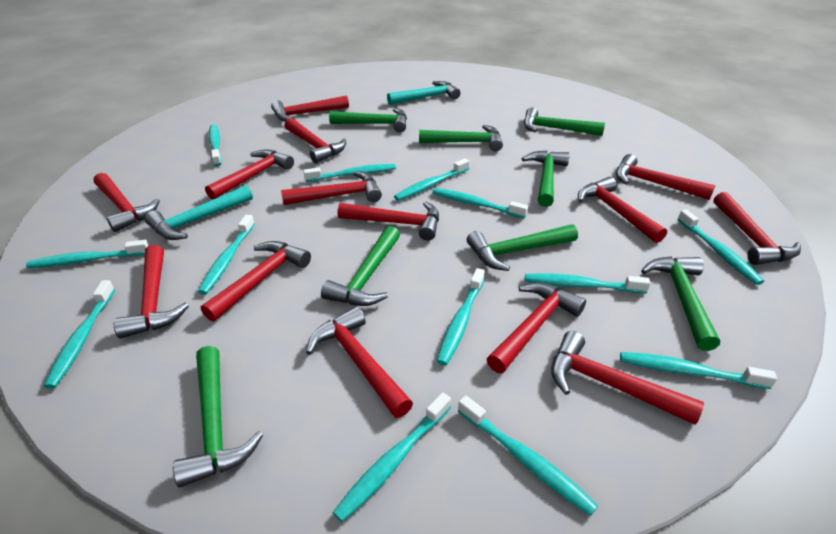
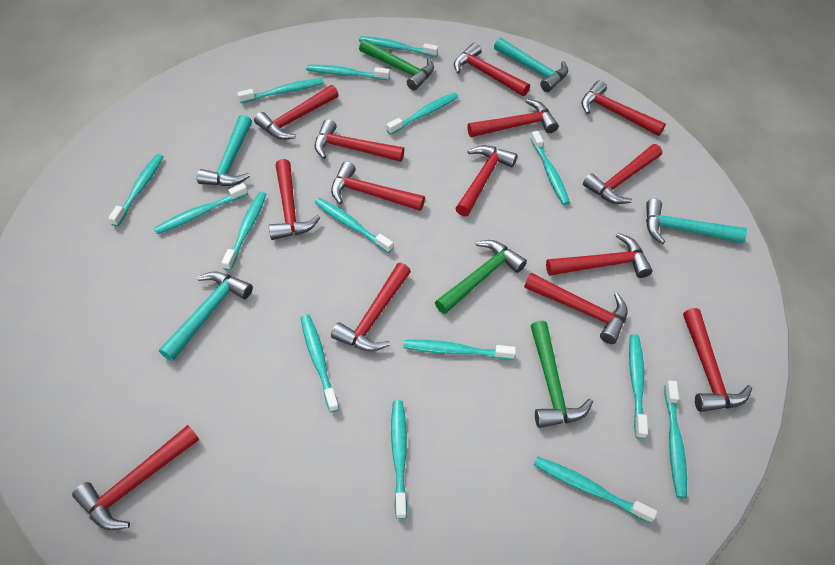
green hammer: 8 -> 3
turquoise hammer: 2 -> 4
turquoise toothbrush: 13 -> 15

